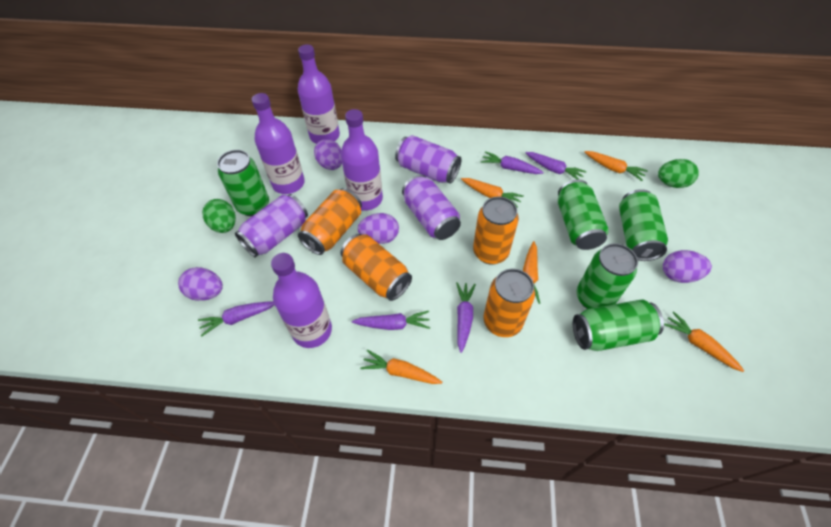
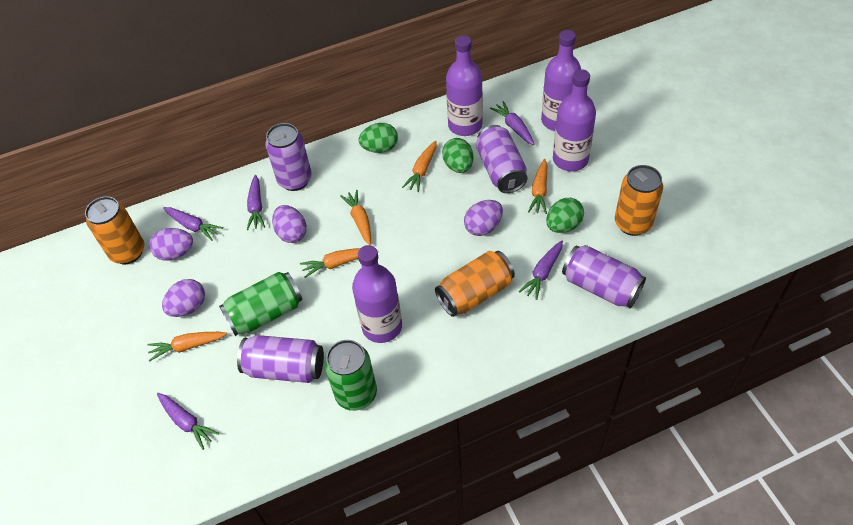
green can: 5 -> 2
green egg: 2 -> 3
orange can: 4 -> 3
purple can: 3 -> 4

